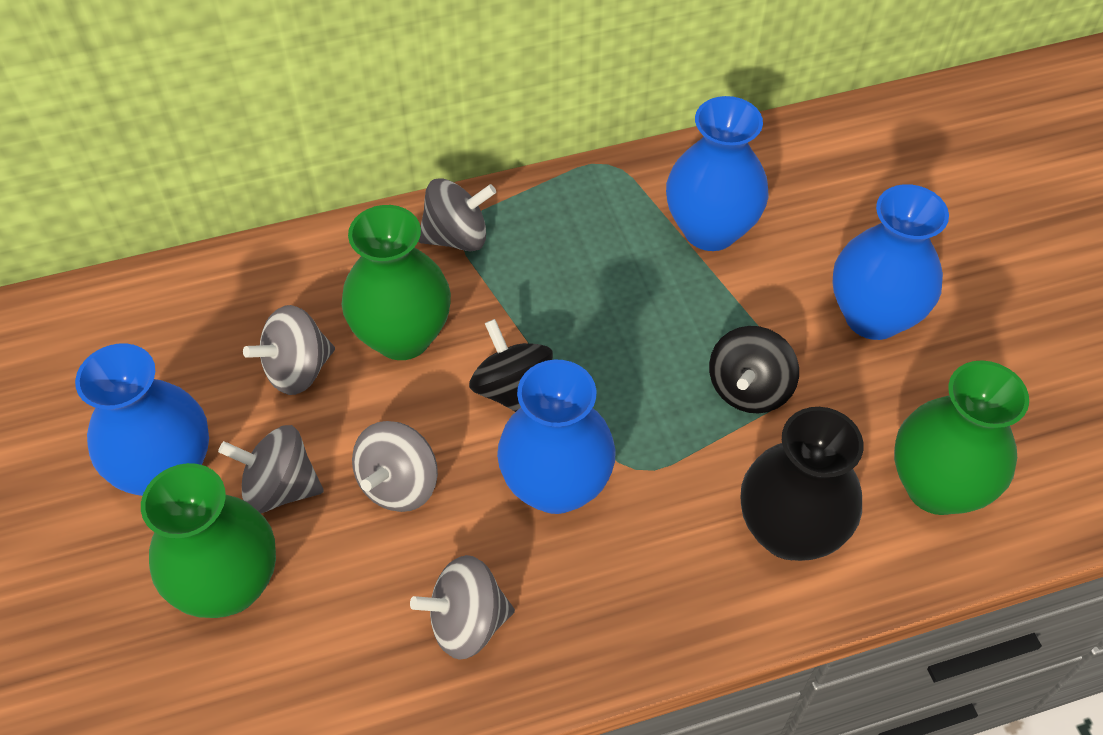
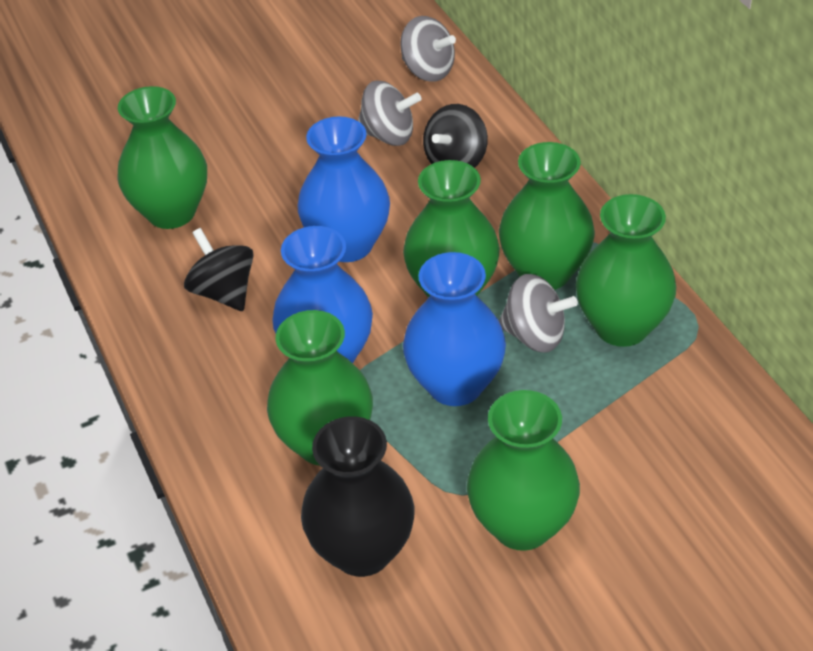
blue vase: 4 -> 3
green vase: 3 -> 6
grey spinning top: 5 -> 3

